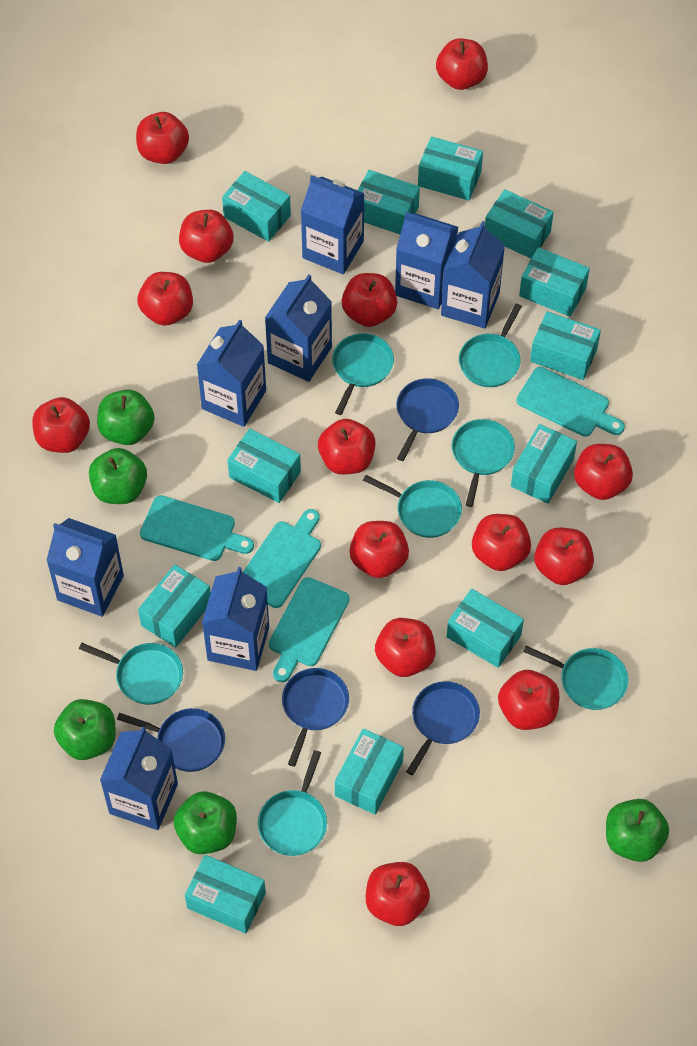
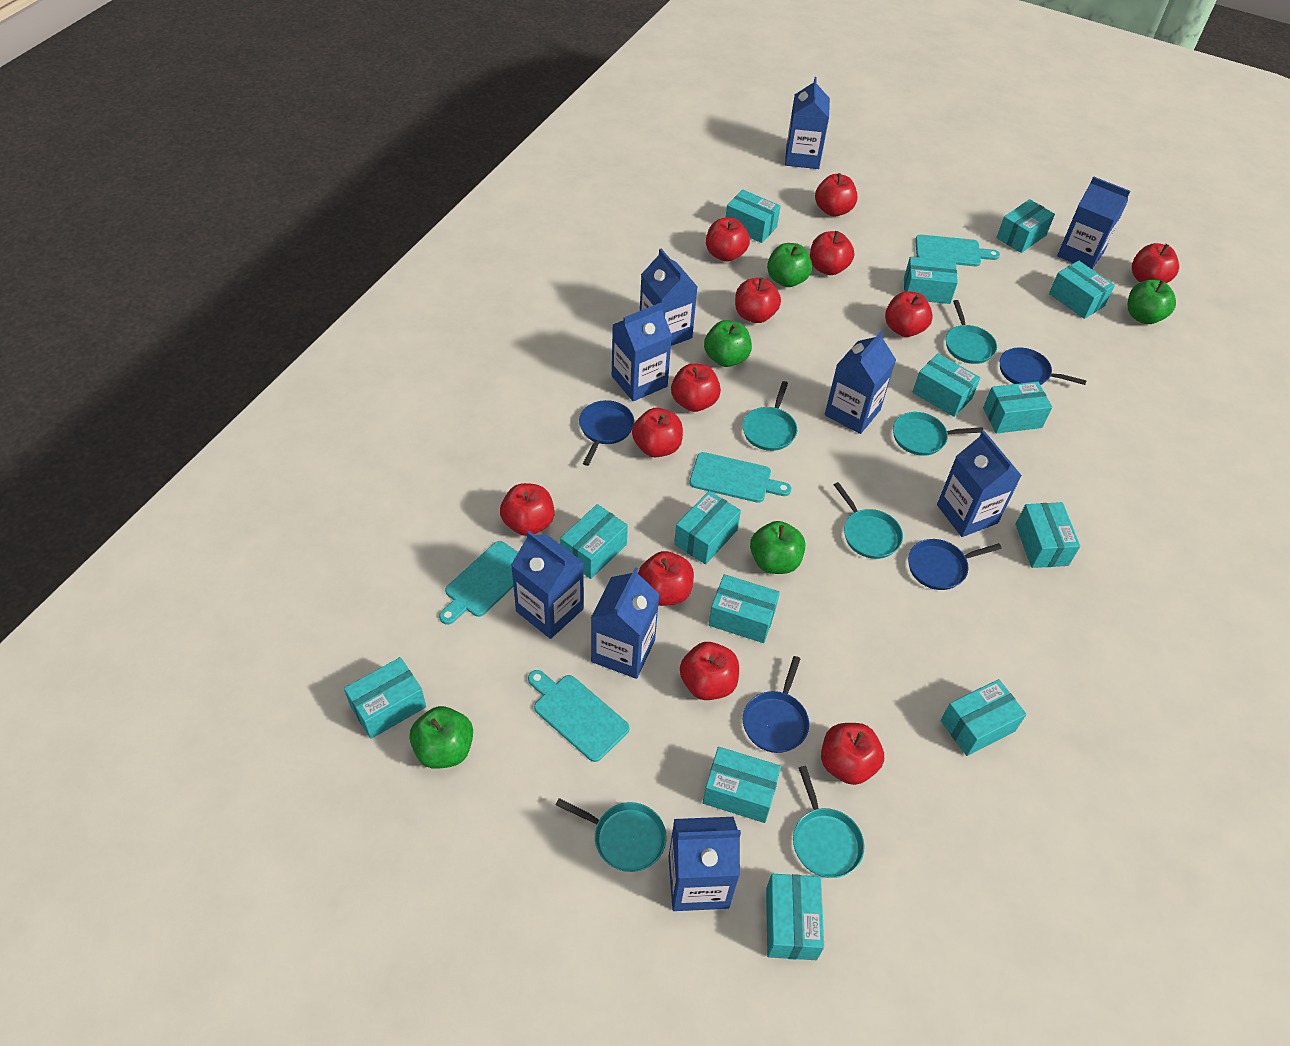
blue carton: 8 -> 9
red apple: 14 -> 12
turquoise box: 12 -> 14
turquoise pan: 7 -> 6

